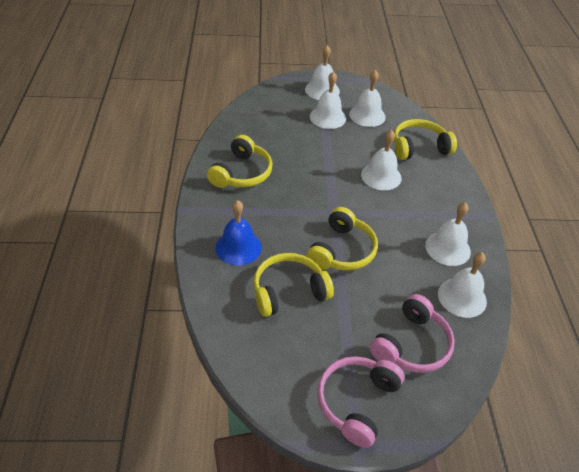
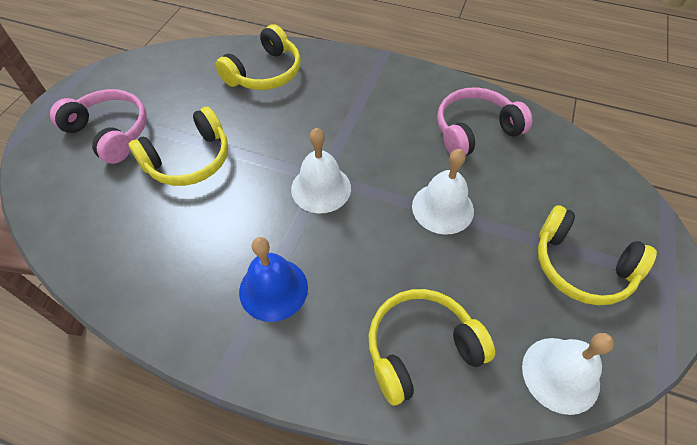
white bell: 6 -> 3

